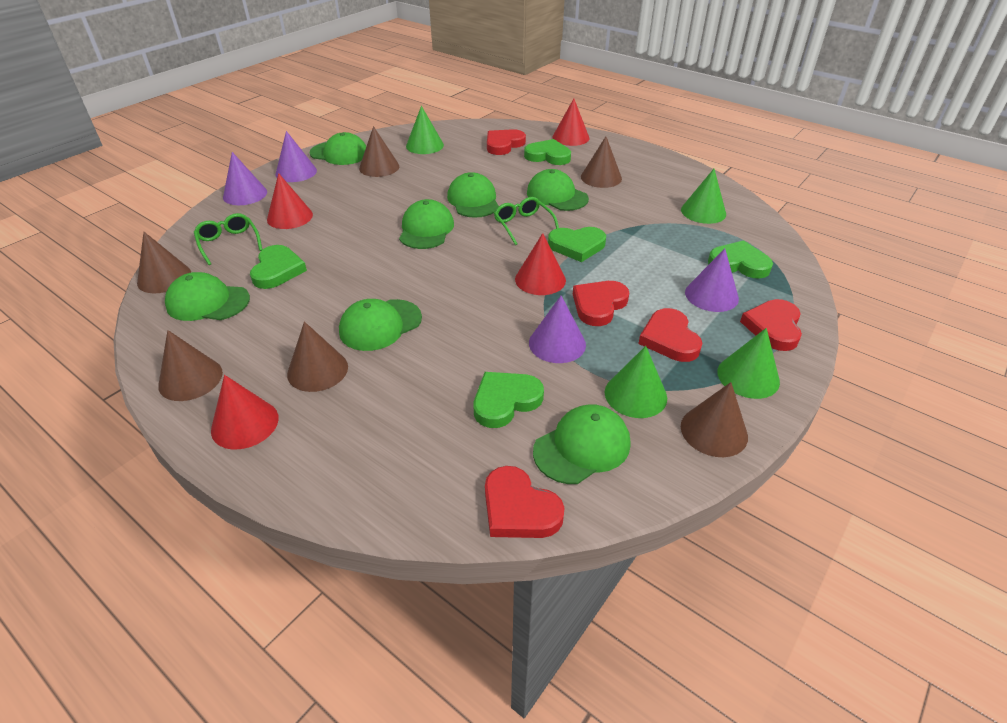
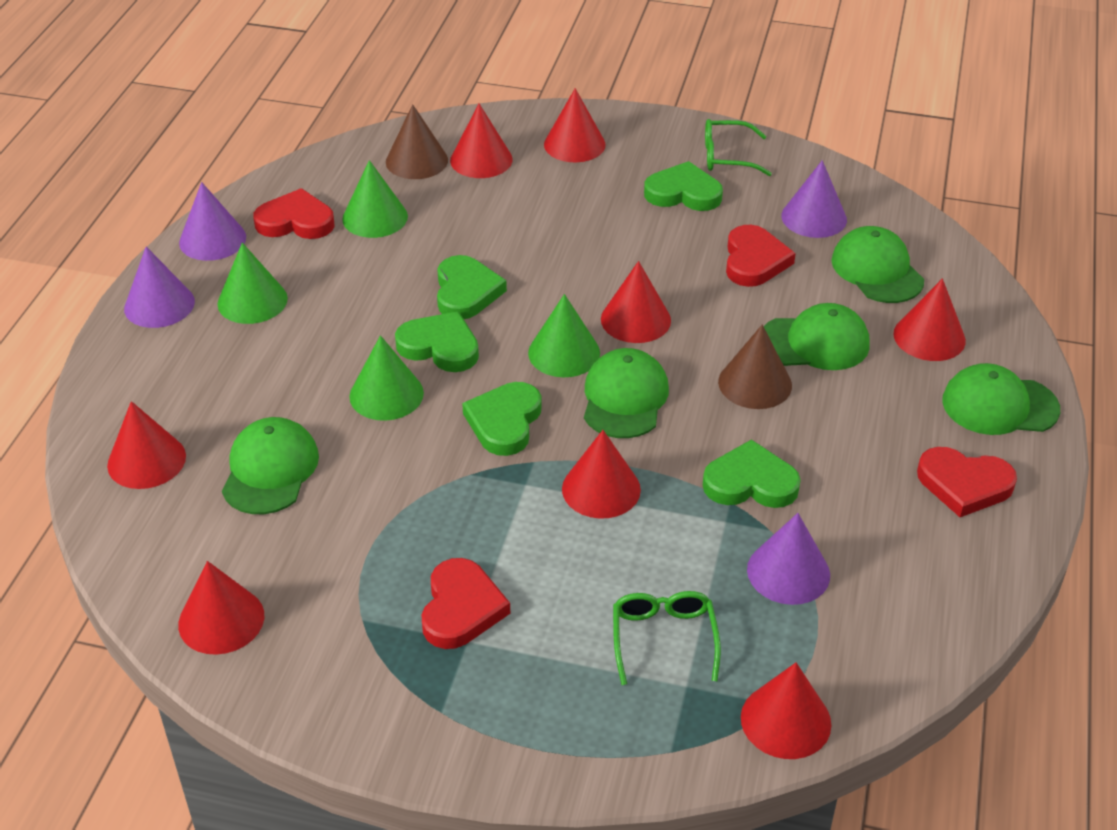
brown cone: 6 -> 2
green cap: 7 -> 5
red cone: 4 -> 8
red heart: 5 -> 4

